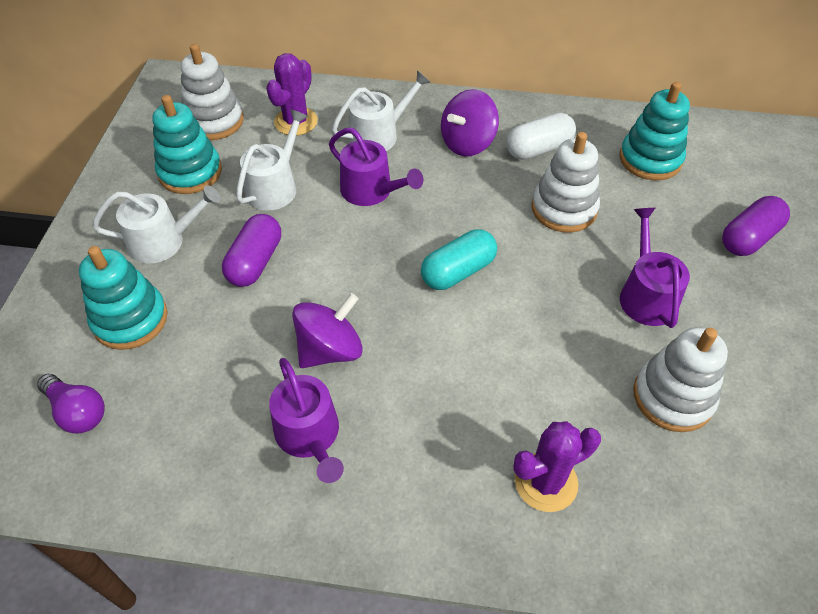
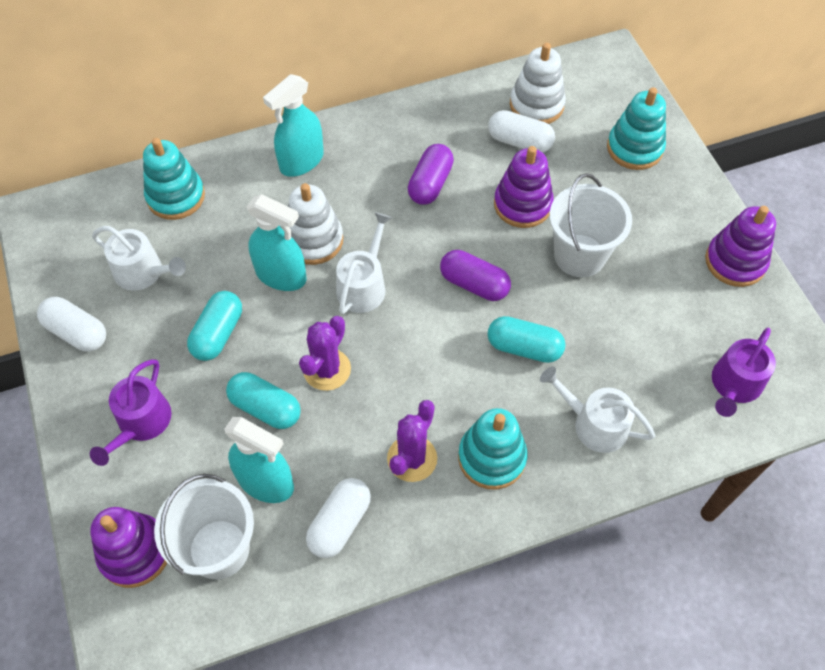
purple light bulb: 1 -> 0
purple spinning top: 2 -> 0
purple stacking toy: 0 -> 3
purple watering can: 3 -> 2
turquoise capsule: 1 -> 3
turquoise spray bottle: 0 -> 3
white bucket: 0 -> 2
white capsule: 1 -> 3
white stacking toy: 3 -> 2

